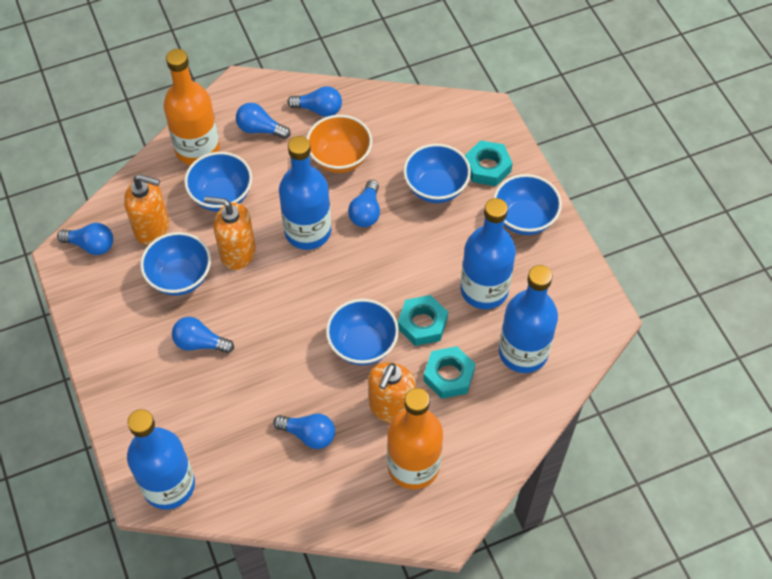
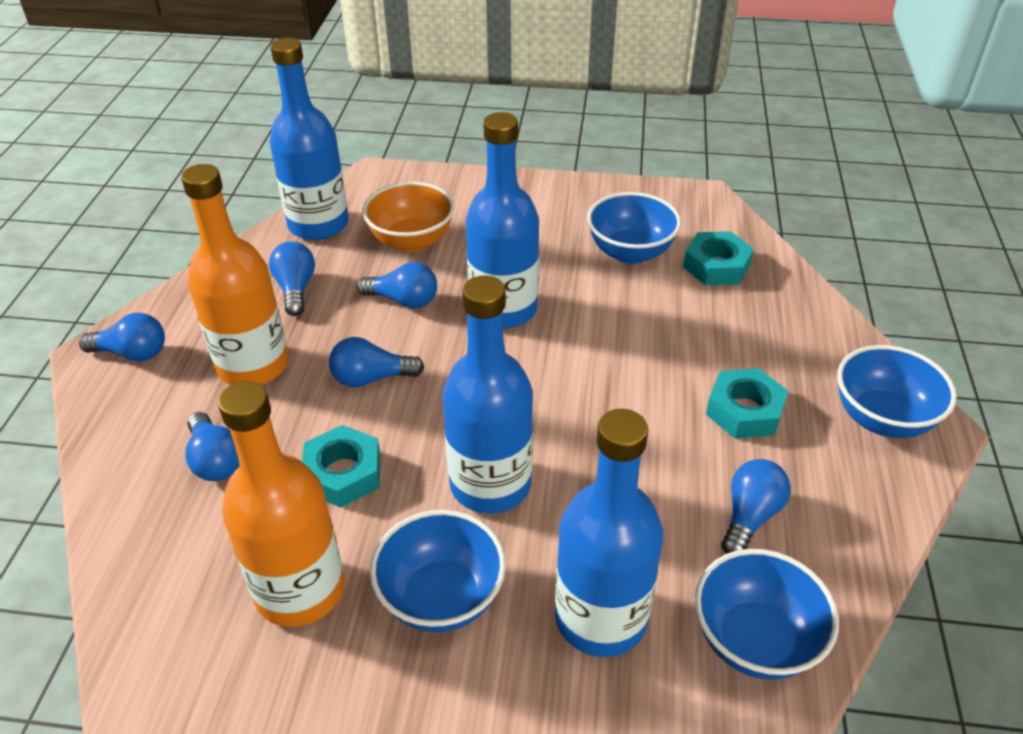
blue bowl: 5 -> 4
orange soap dispenser: 3 -> 0

